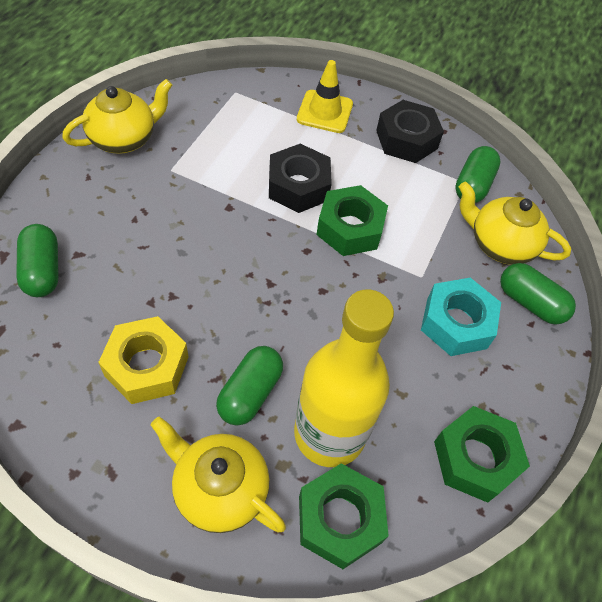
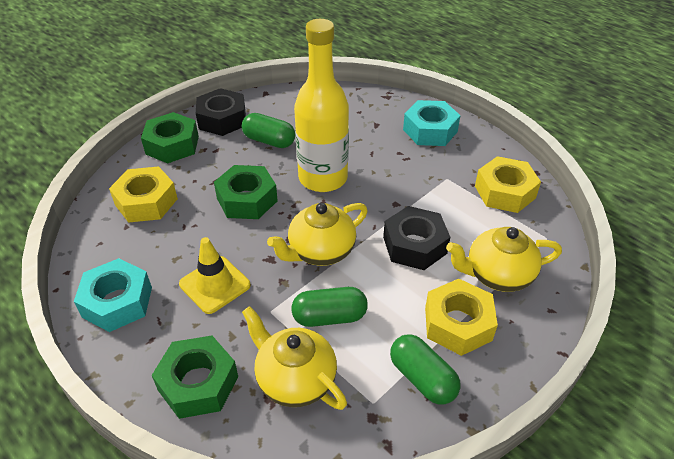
green capsule: 4 -> 3
turquoise nut: 1 -> 2
yellow nut: 1 -> 3

